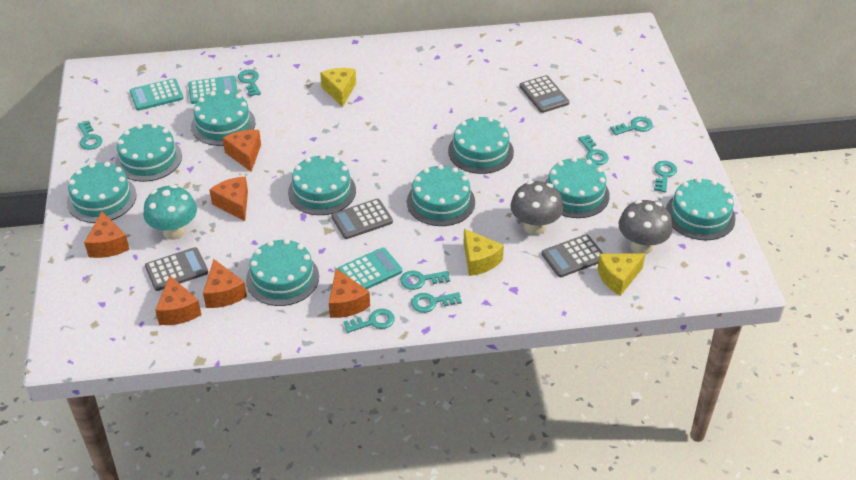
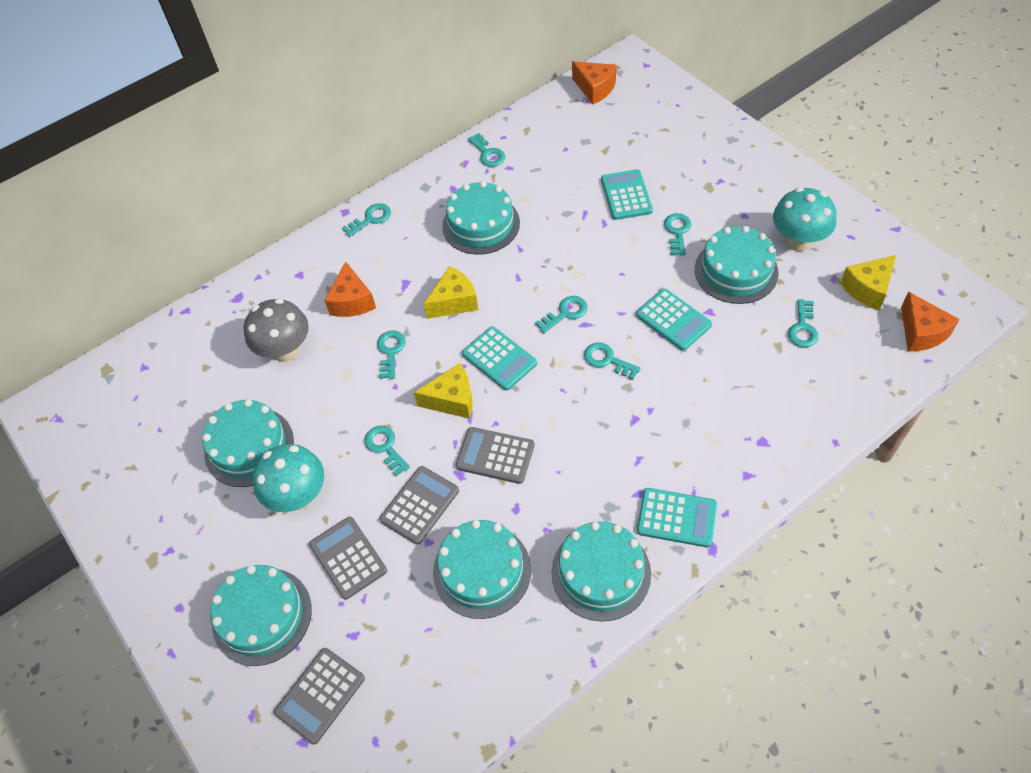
grey mushroom: 2 -> 1
orange cheese: 6 -> 3
turquoise cake: 9 -> 6
turquoise calculator: 3 -> 4
turquoise mushroom: 1 -> 2

